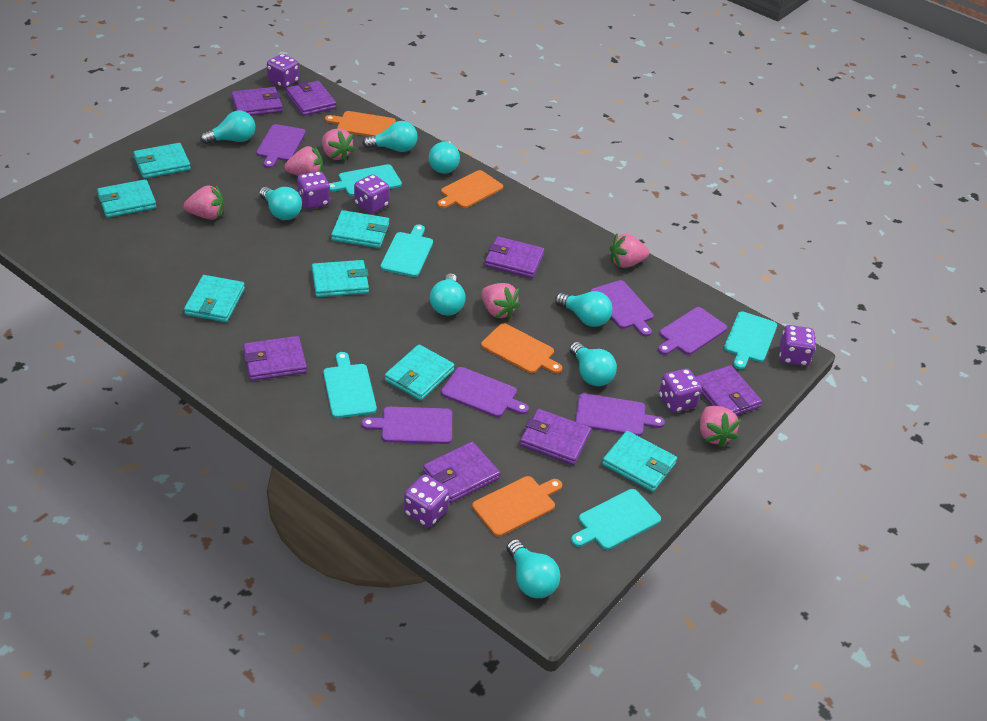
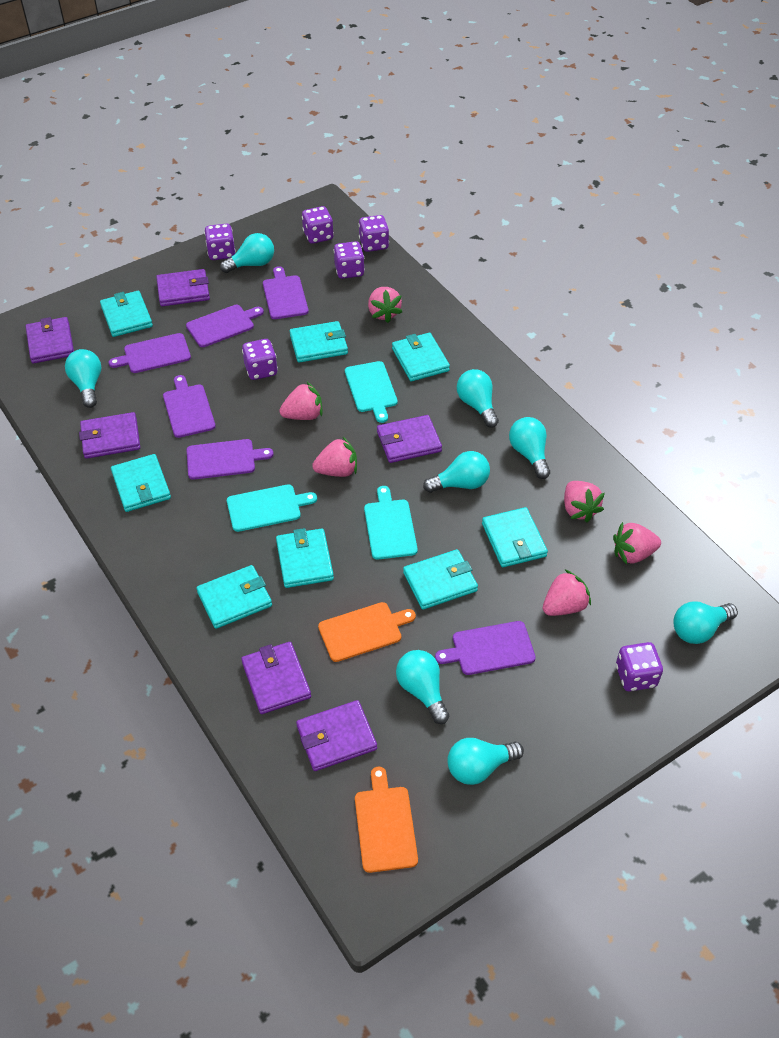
orange cutting board: 4 -> 2
purple wallet: 7 -> 6
turquoise cutting board: 5 -> 3
turquoise wallet: 7 -> 8

